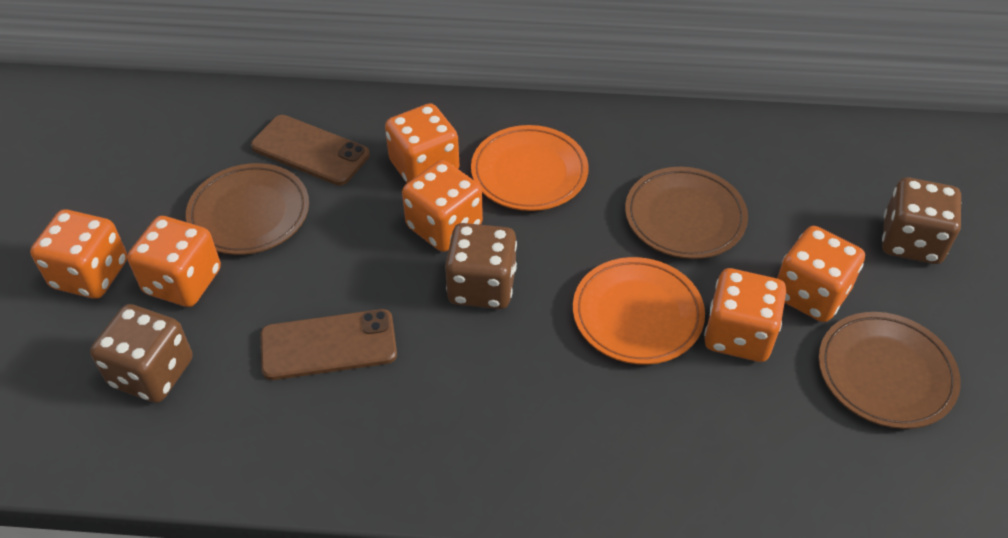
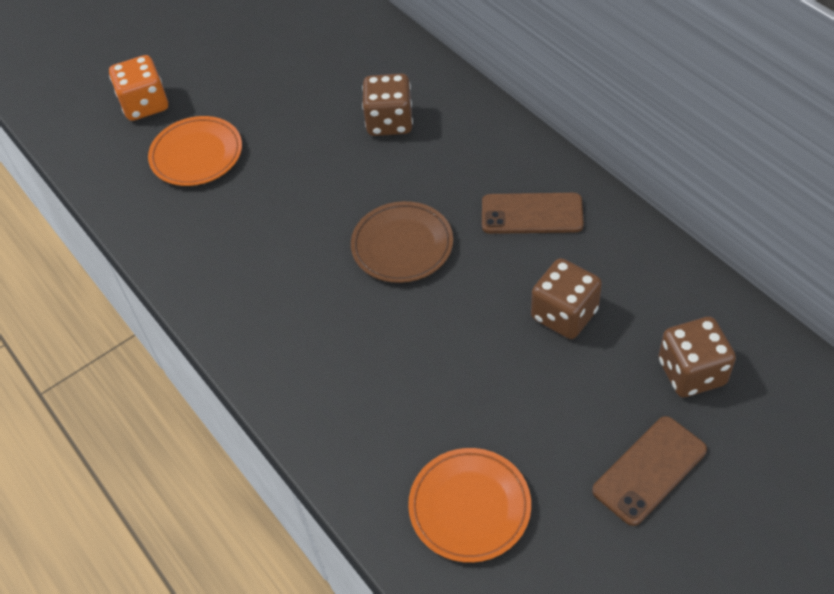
brown plate: 3 -> 1
orange dice: 6 -> 1

